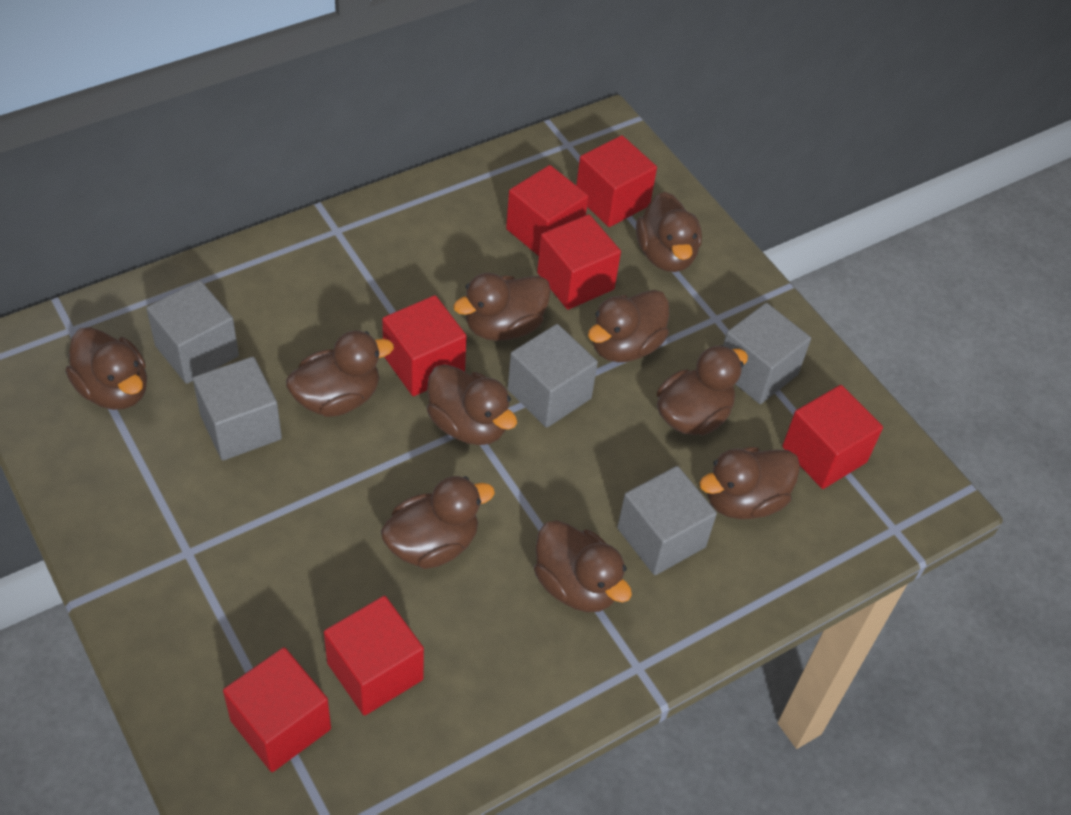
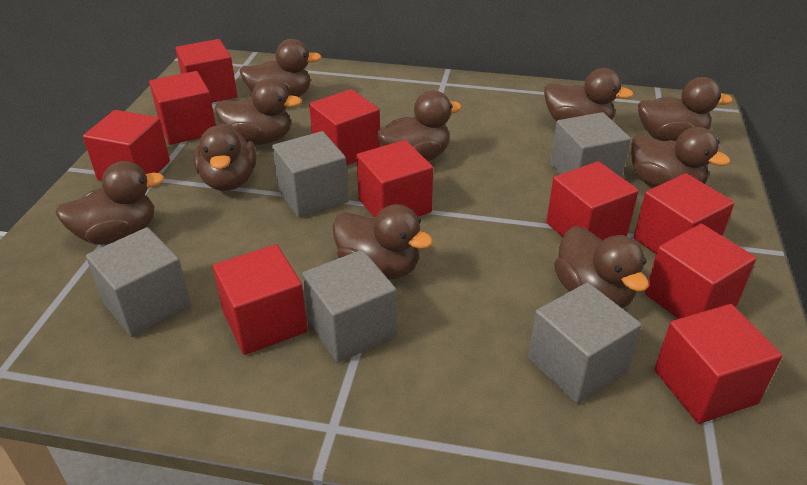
red cube: 7 -> 10

